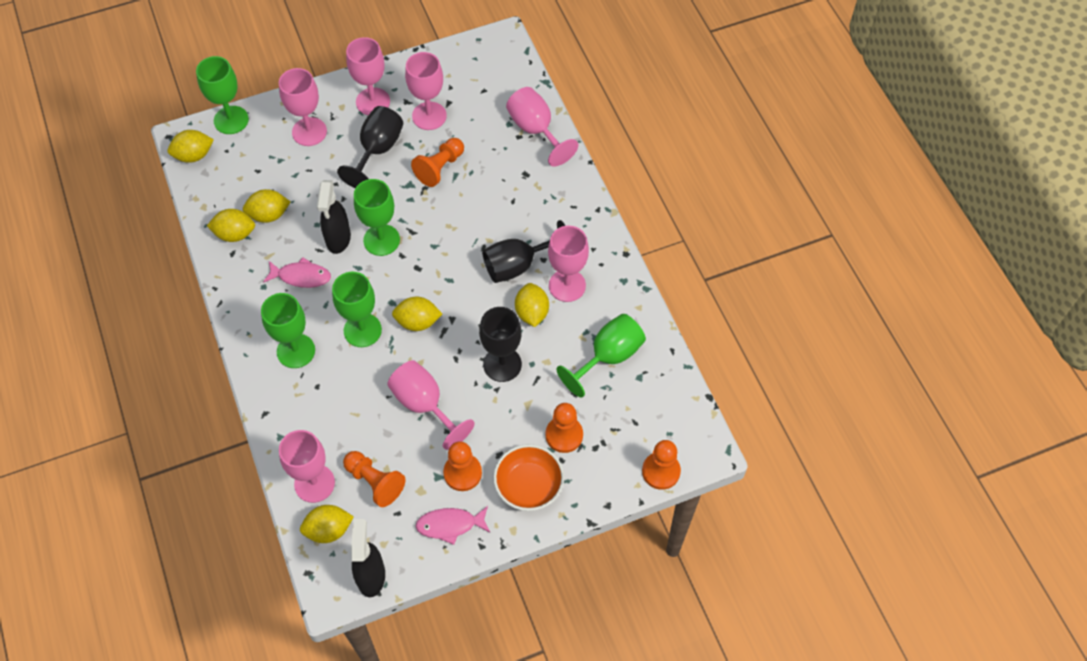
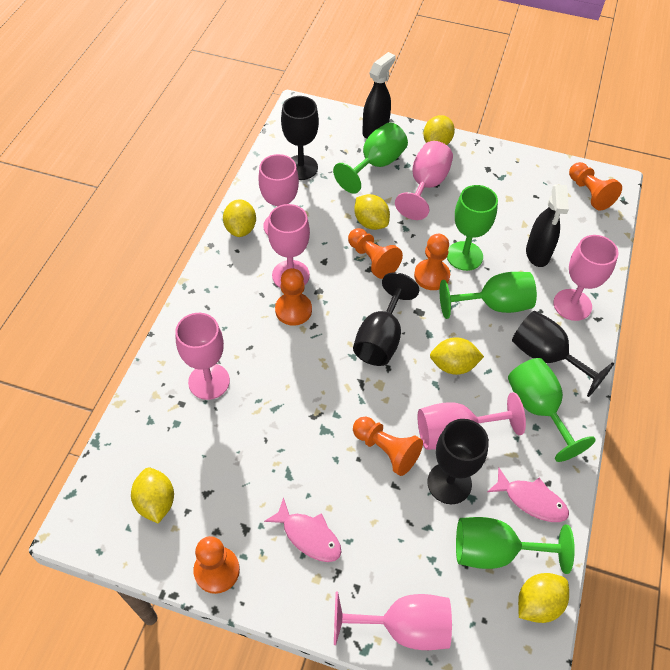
black goblet: 3 -> 4
orange bowl: 1 -> 0
orange pawn: 5 -> 6

